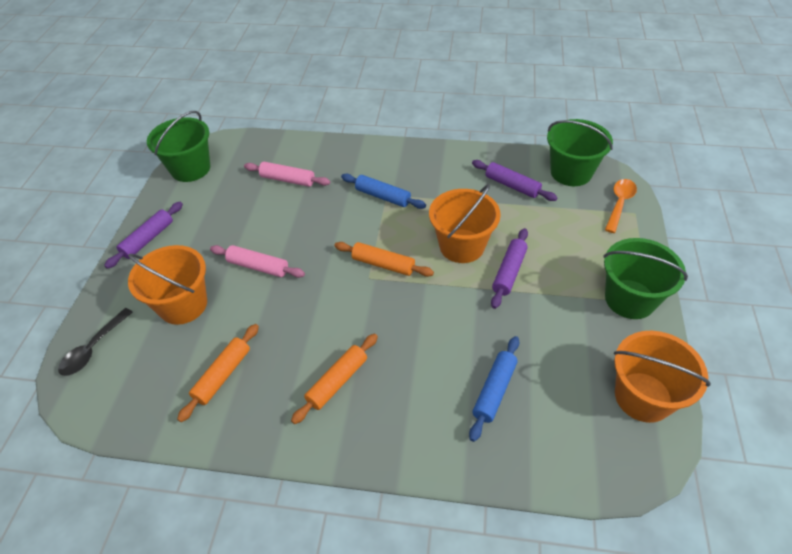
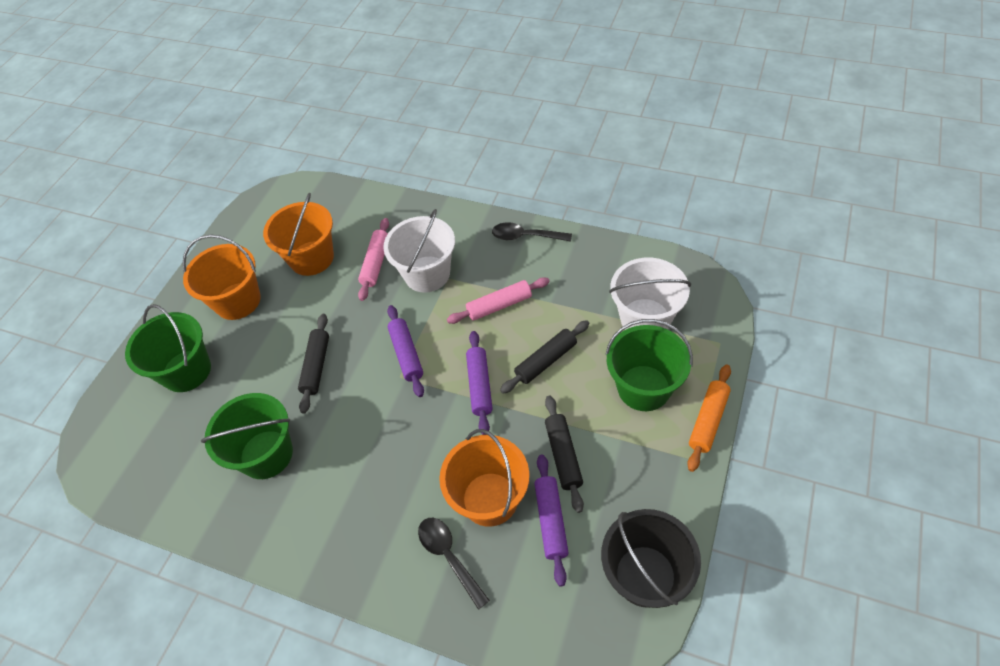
black bucket: 0 -> 1
black rolling pin: 0 -> 3
black spoon: 1 -> 2
blue rolling pin: 2 -> 0
orange rolling pin: 3 -> 1
orange spoon: 1 -> 0
white bucket: 0 -> 2

